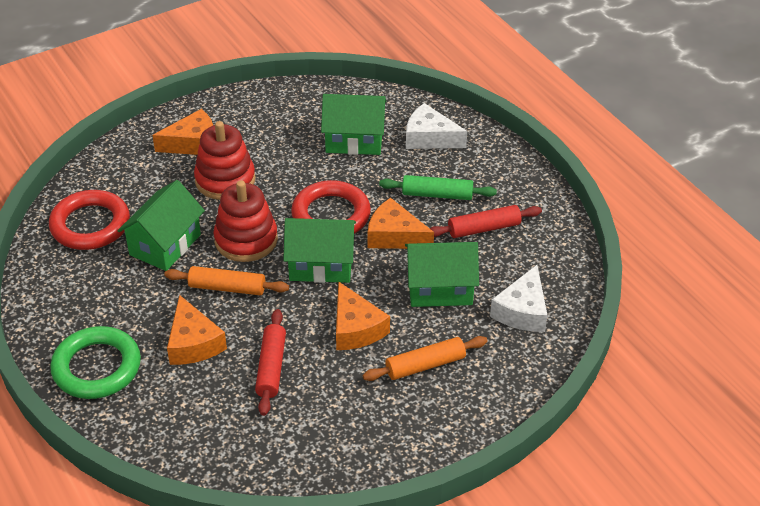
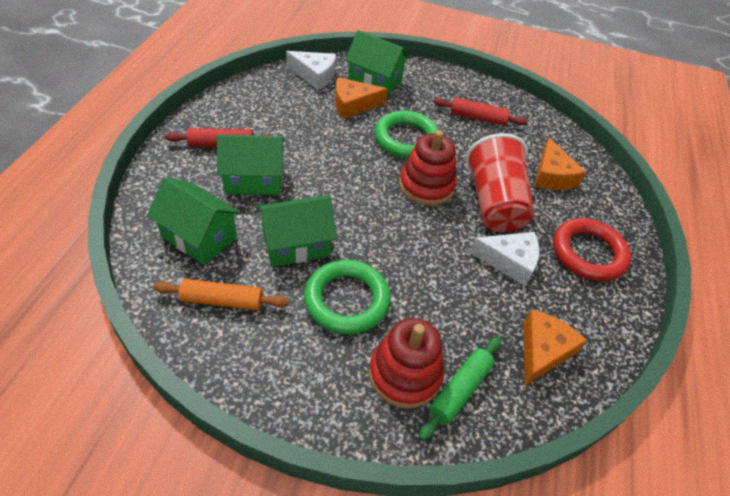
green ring: 1 -> 2
orange cheese: 4 -> 3
orange rolling pin: 2 -> 1
red cup: 0 -> 1
red ring: 2 -> 1

